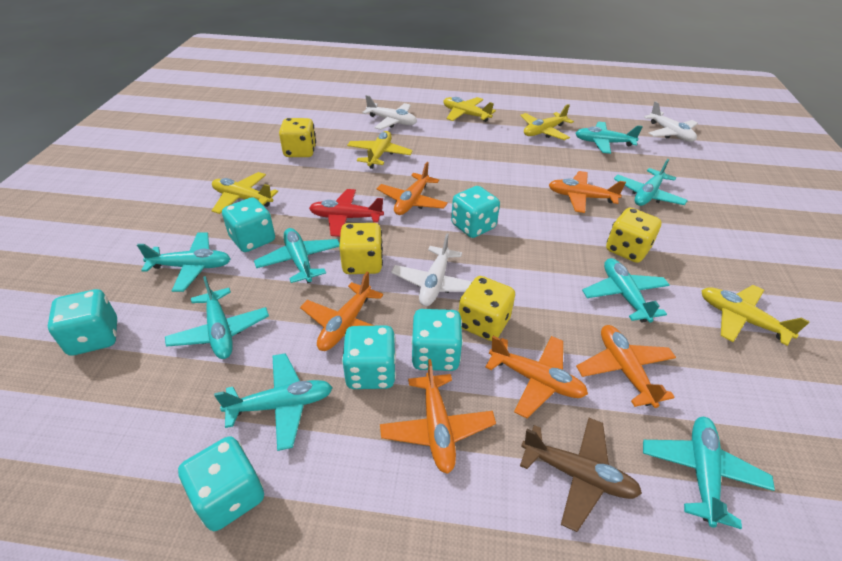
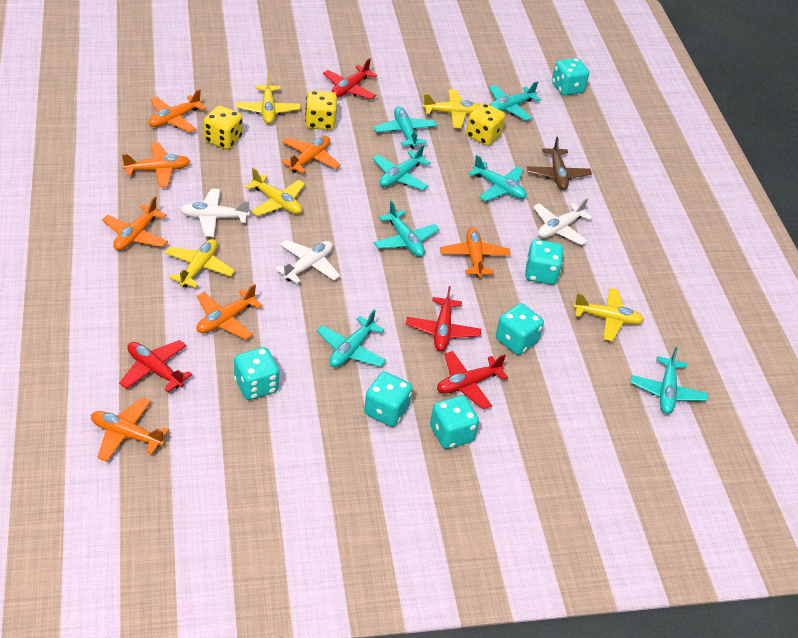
orange plane: 6 -> 7
red plane: 1 -> 4
turquoise plane: 8 -> 7
yellow dice: 4 -> 3

